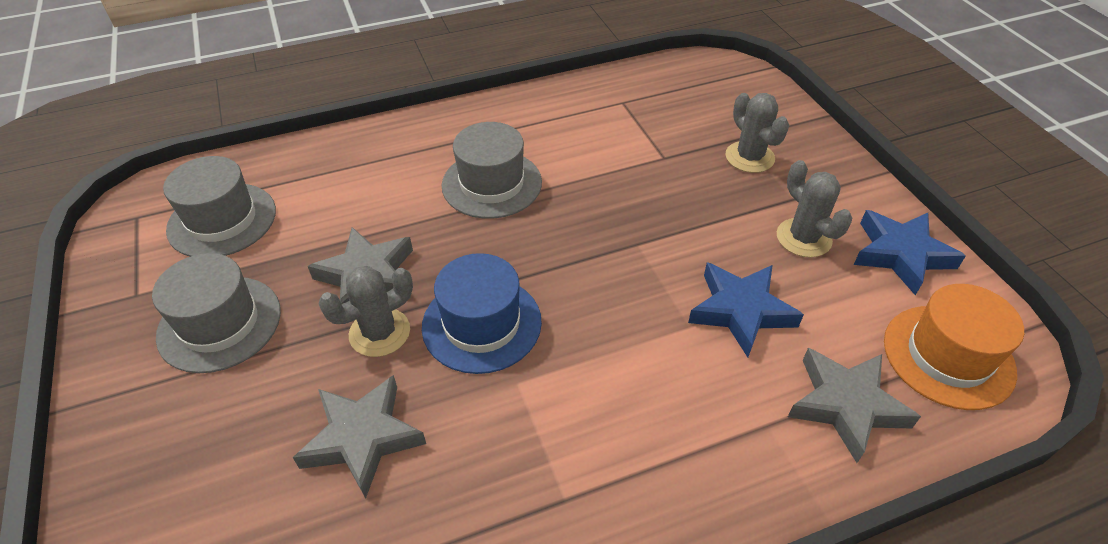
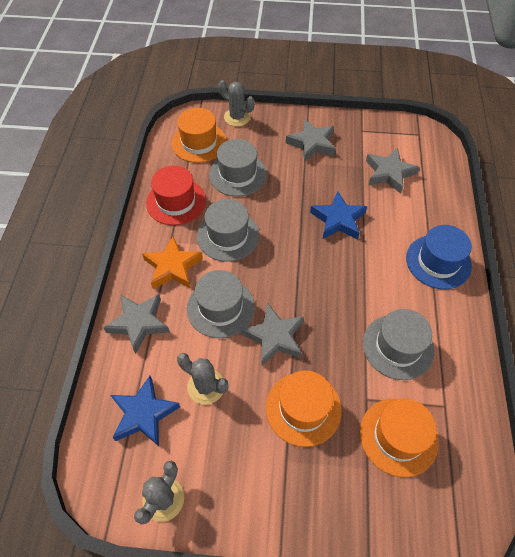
grey hat: 3 -> 4
grey star: 3 -> 4
orange hat: 1 -> 3
orange star: 0 -> 1
red hat: 0 -> 1

